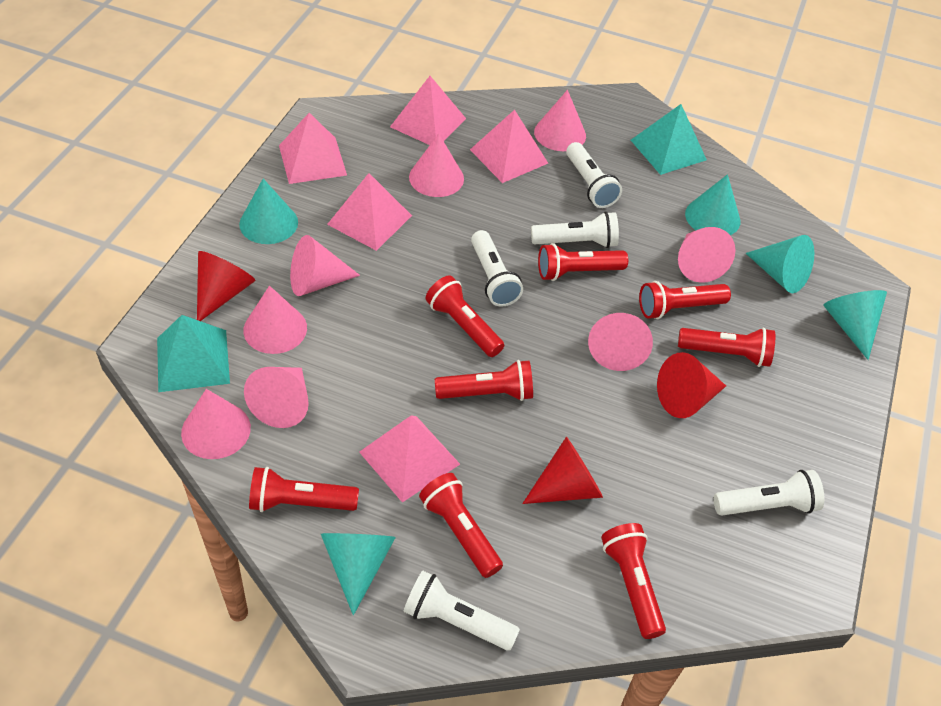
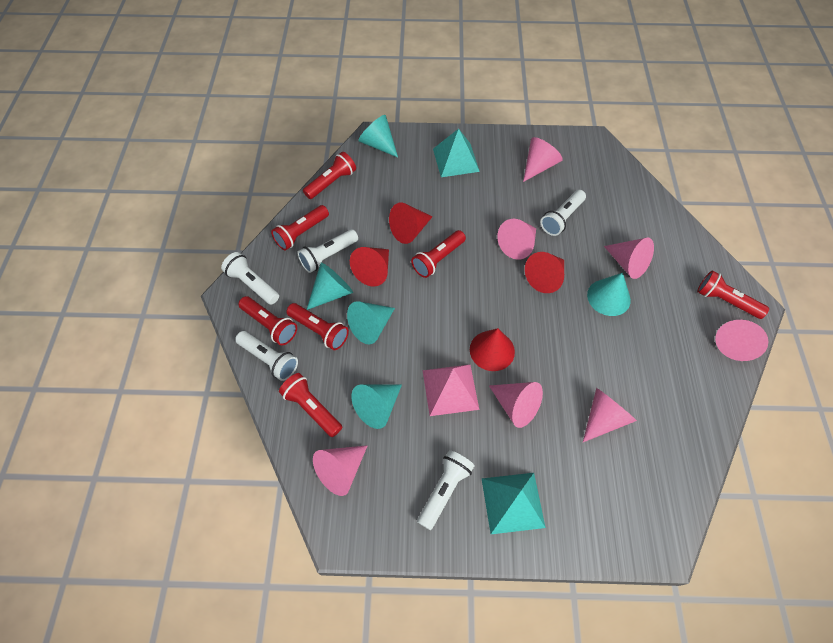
pink cone: 8 -> 7
pink pyramid: 5 -> 1
red cone: 3 -> 4
red flashlight: 8 -> 7

